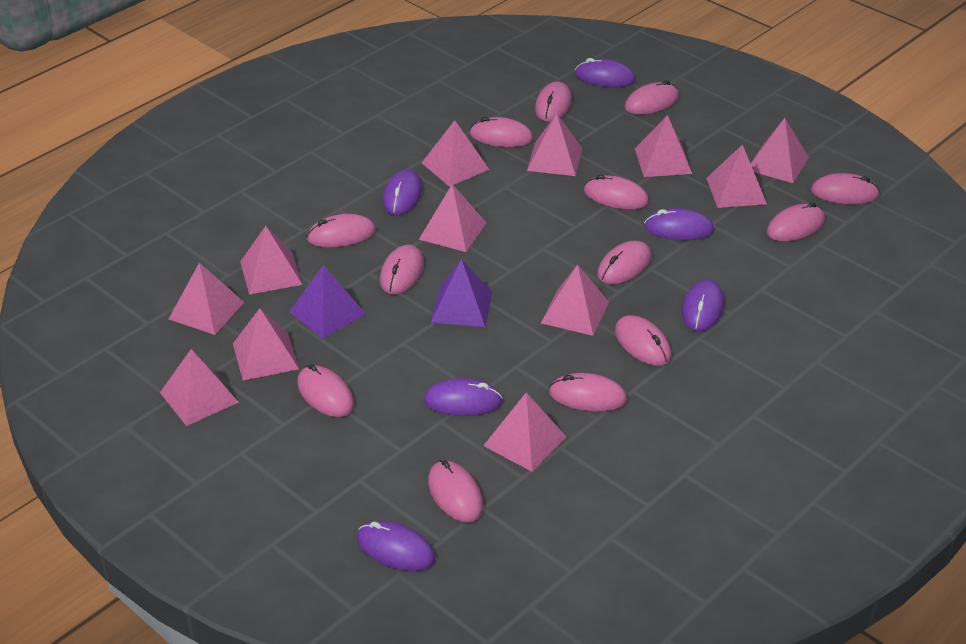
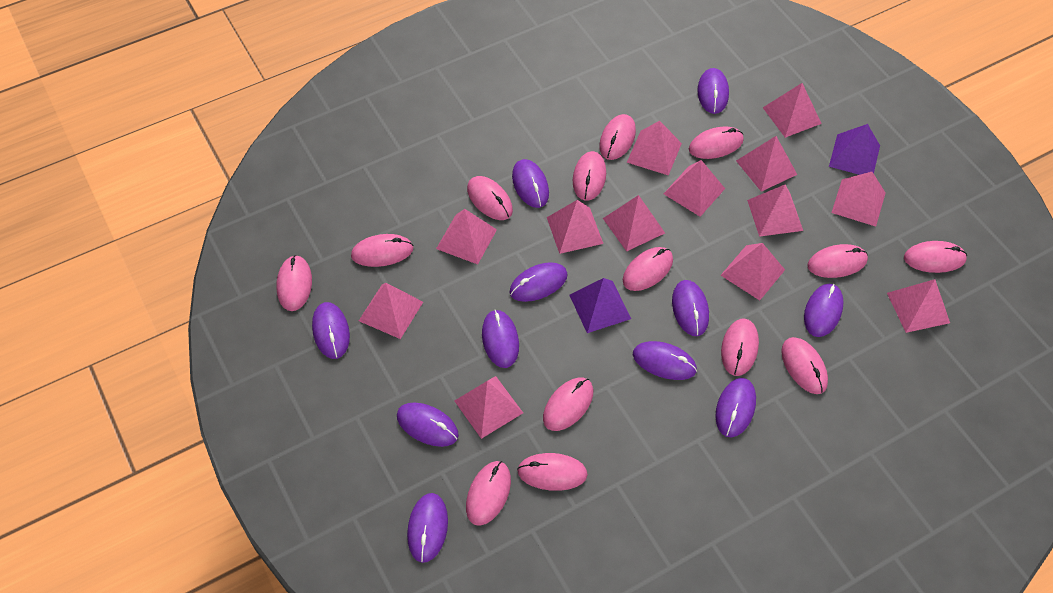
pink mouse: 13 -> 14
pink pyramid: 12 -> 13
purple mouse: 6 -> 11

